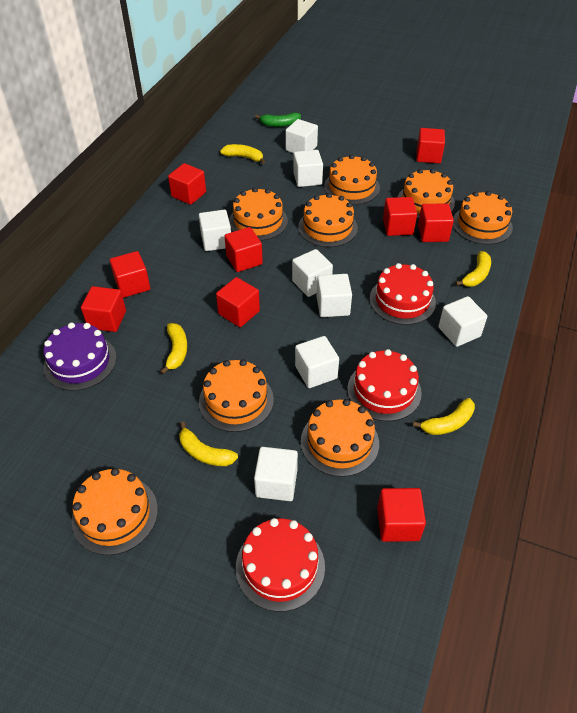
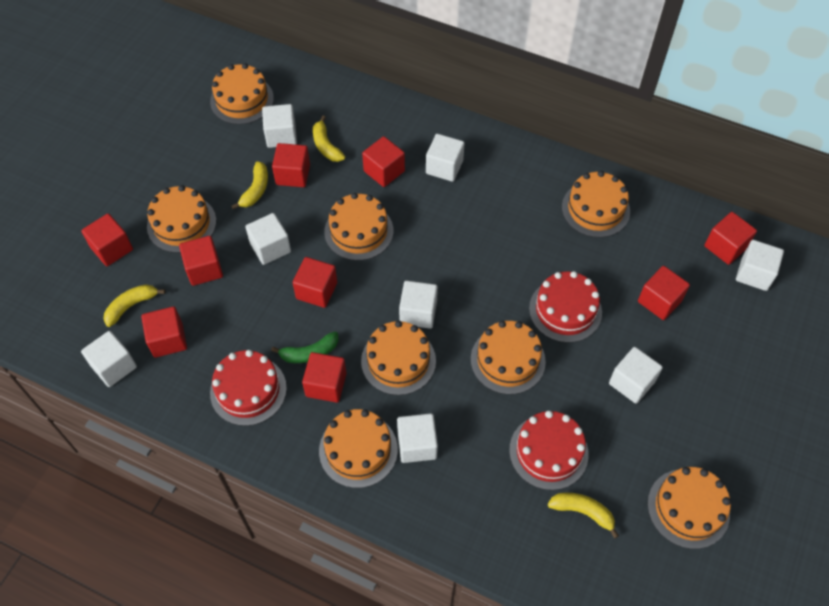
purple cake: 1 -> 0
yellow banana: 5 -> 4

